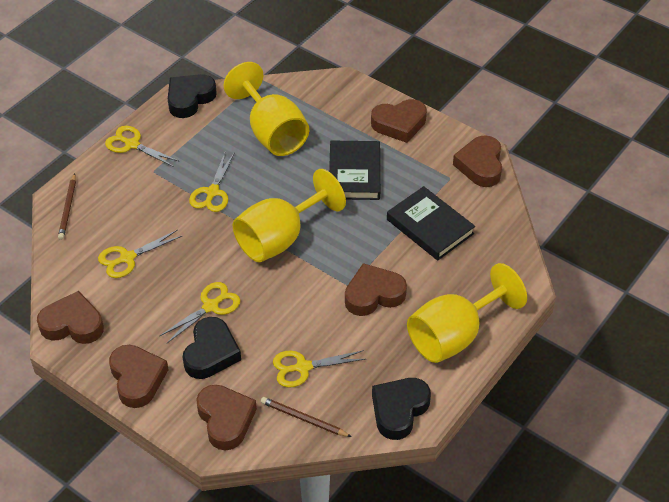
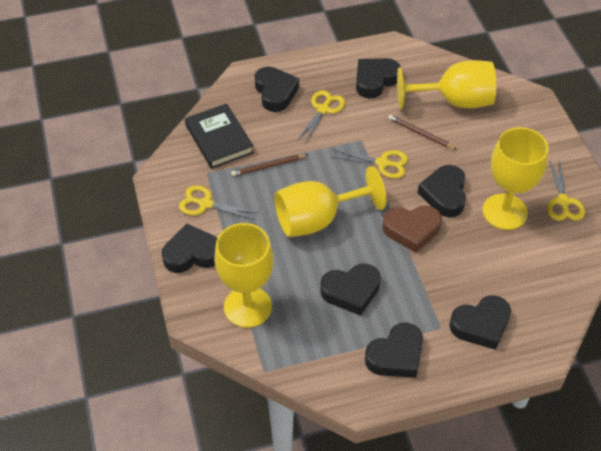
black book: 2 -> 1
black heart: 3 -> 7
brown heart: 6 -> 1
yellow goblet: 3 -> 4
yellow scissors: 5 -> 4

